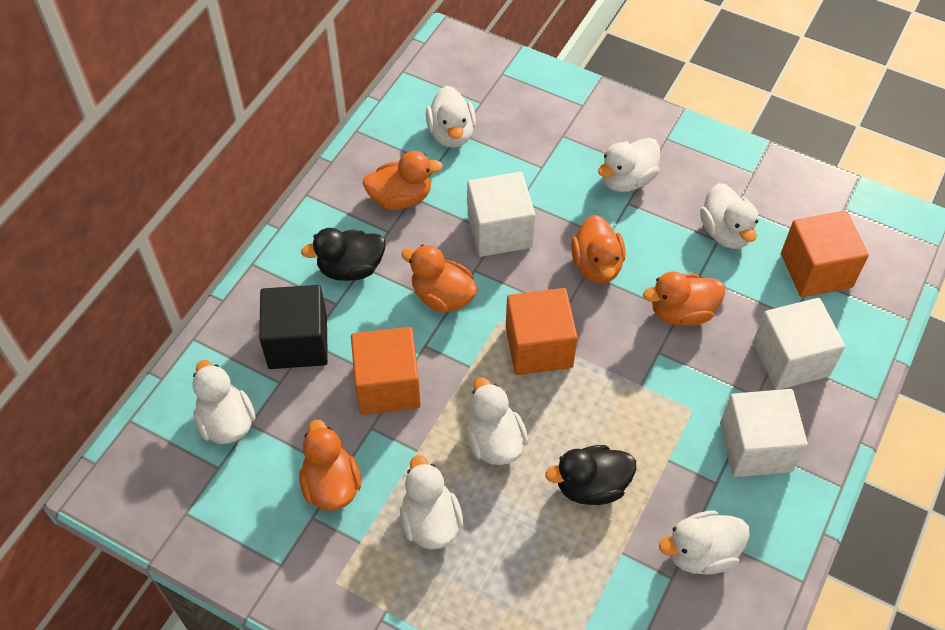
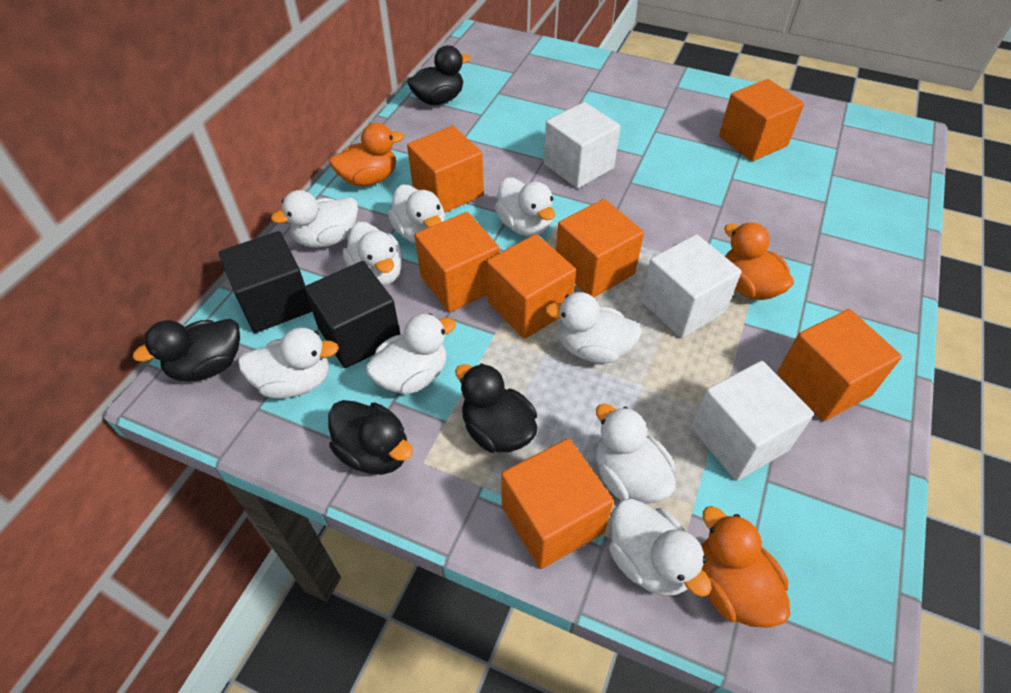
black cube: 1 -> 2
black duck: 2 -> 4
orange cube: 3 -> 7
orange duck: 5 -> 3
white duck: 7 -> 9

